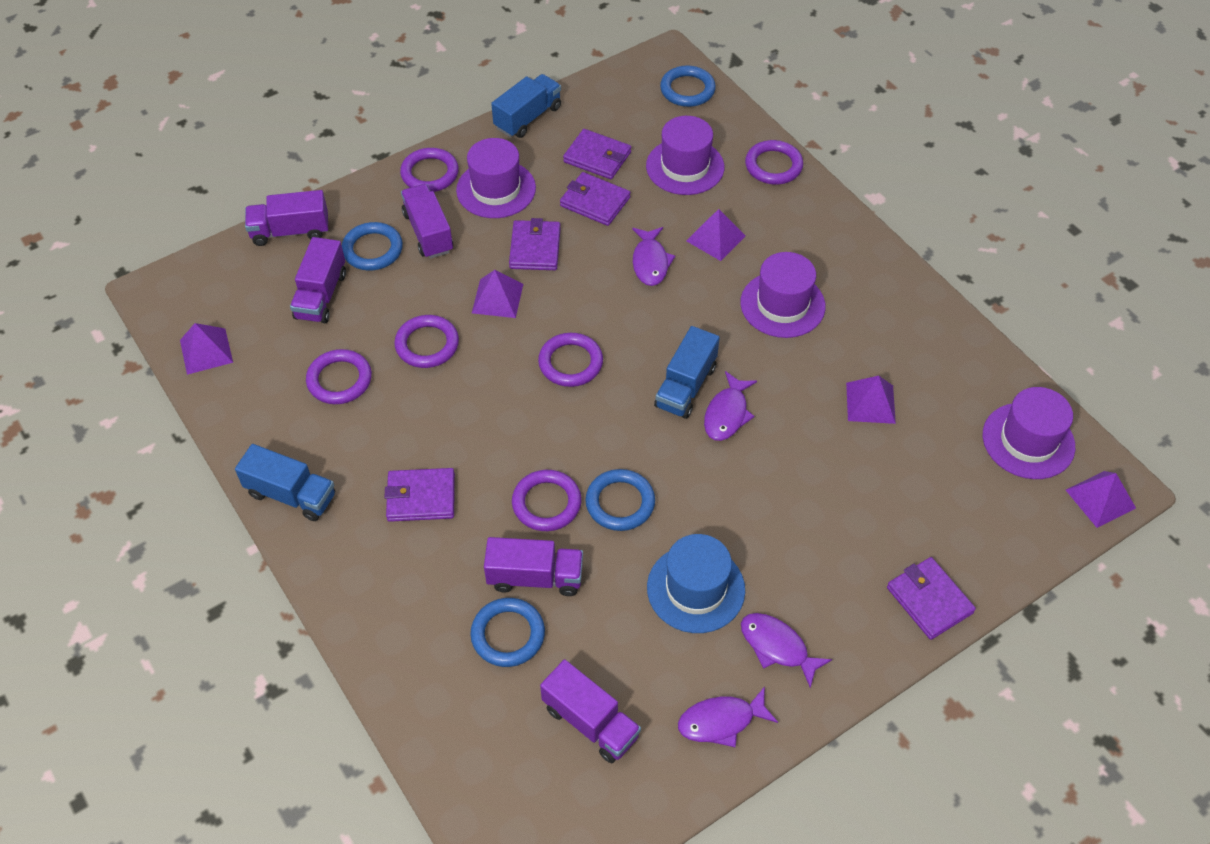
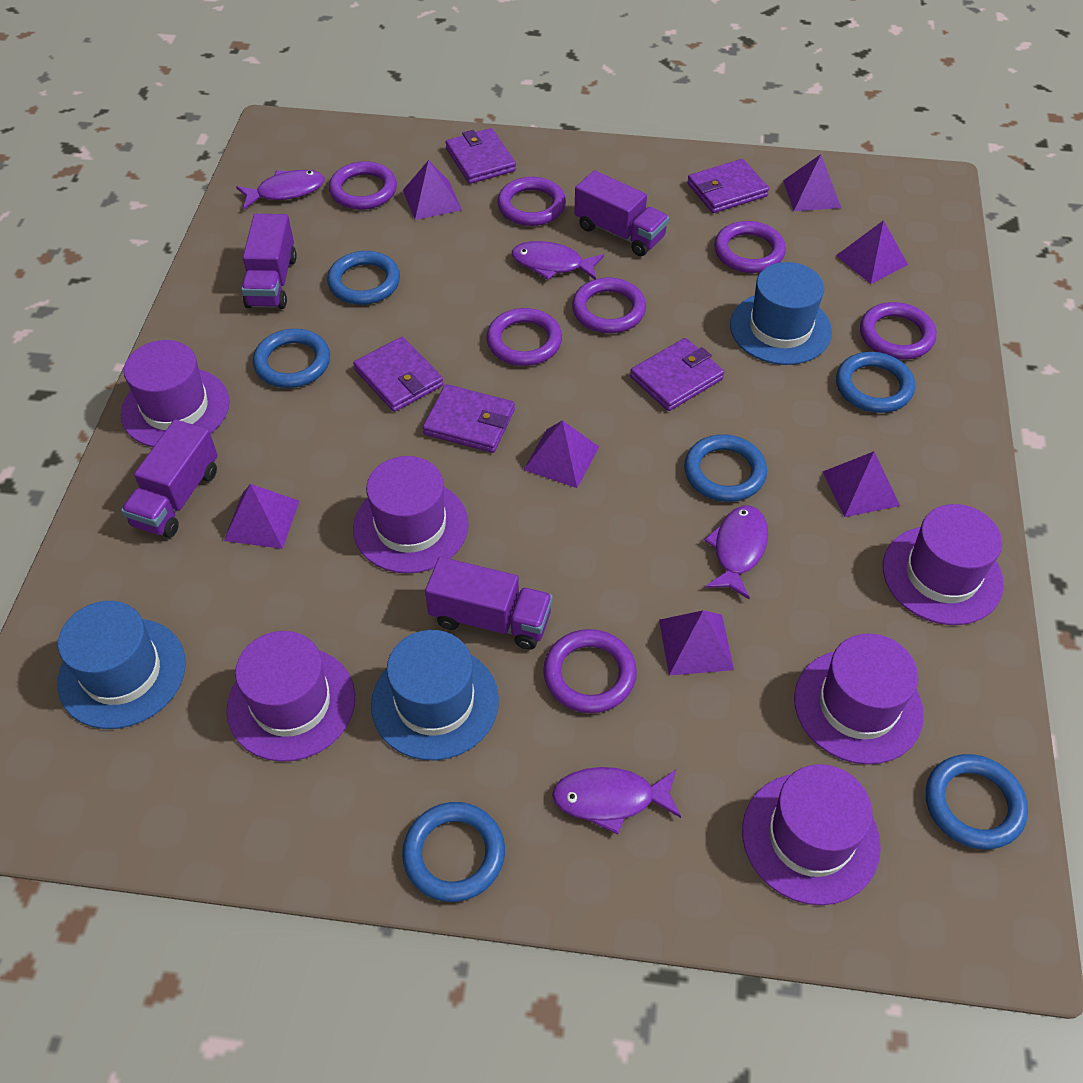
blue hat: 1 -> 3
blue ring: 4 -> 6
blue truck: 3 -> 0
purple hat: 4 -> 6
purple pyramid: 5 -> 7
purple ring: 6 -> 7
purple truck: 5 -> 4

